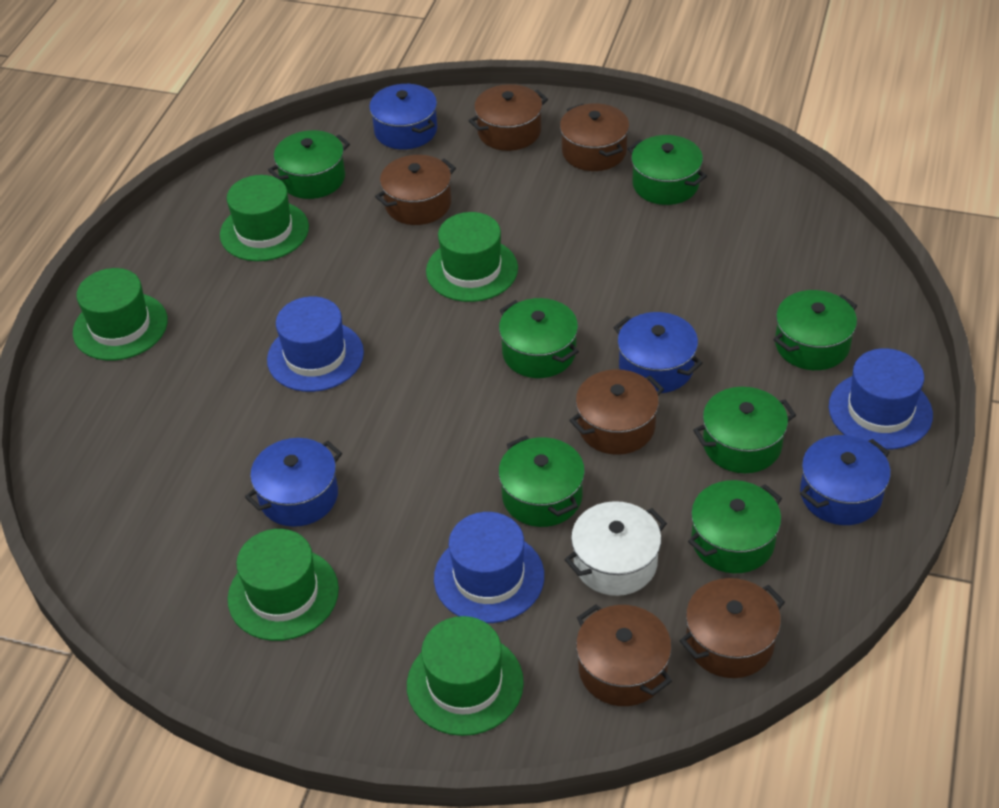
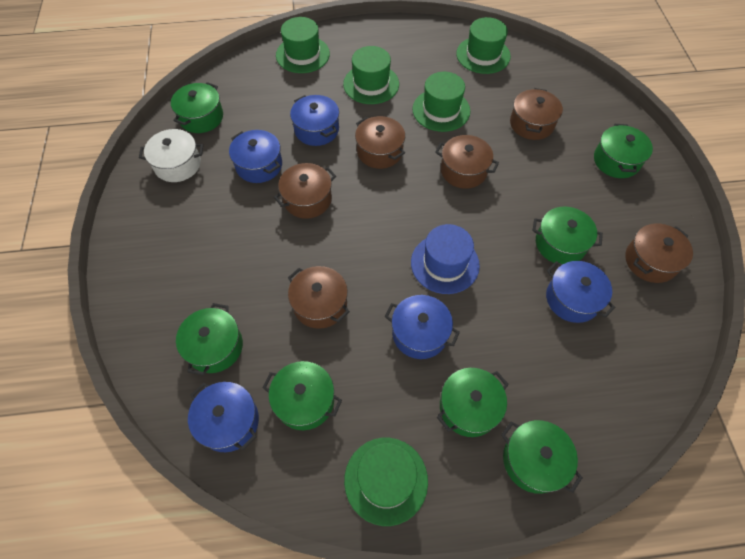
blue hat: 3 -> 1
blue pot: 4 -> 5

